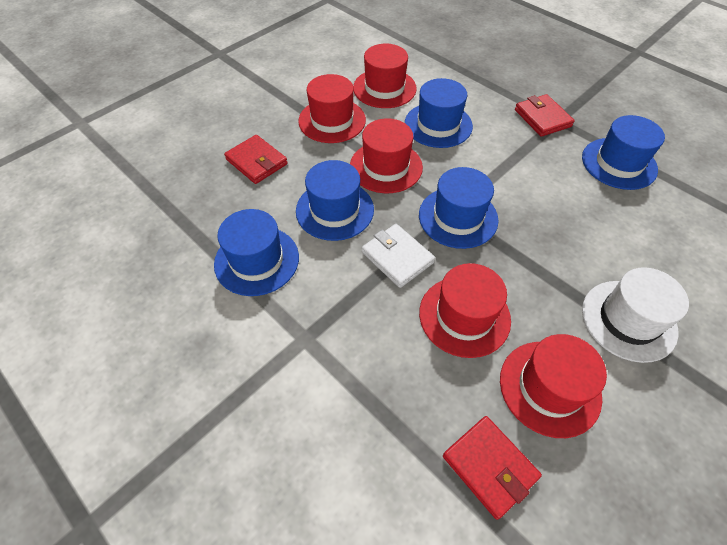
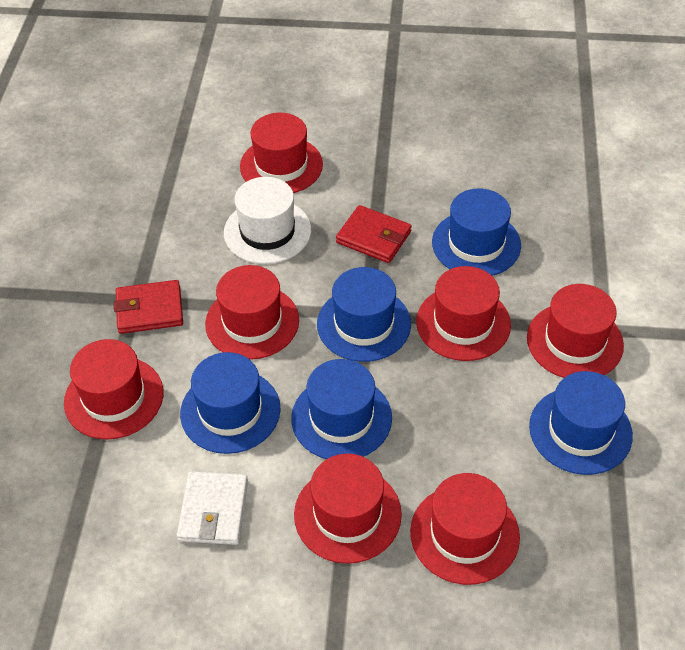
red hat: 5 -> 7
red wallet: 3 -> 2

